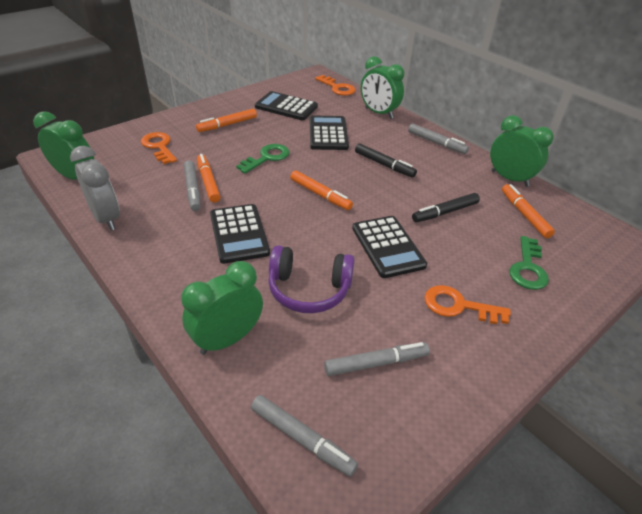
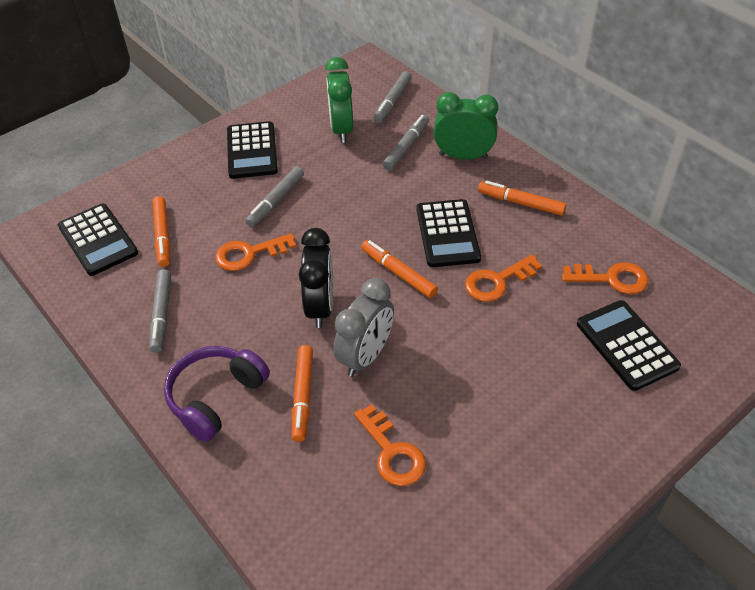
black clock: 0 -> 1
black marker: 2 -> 0
green clock: 4 -> 2
green key: 2 -> 0
orange key: 3 -> 4

